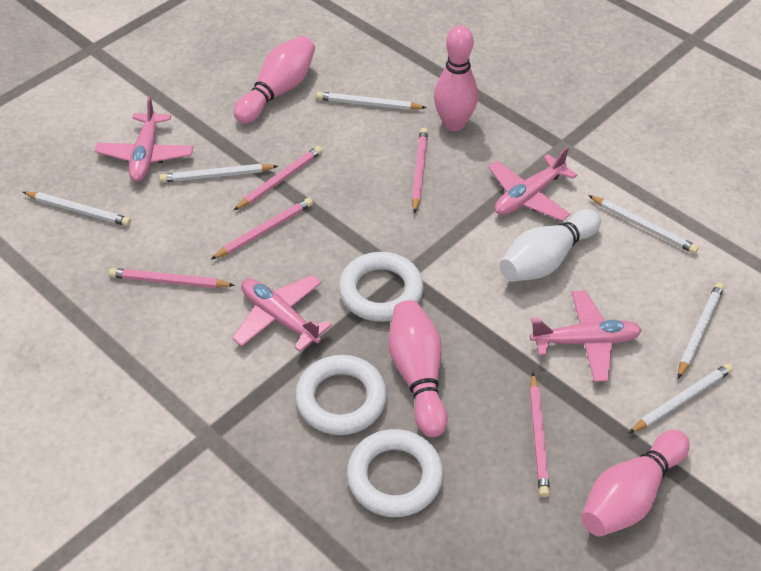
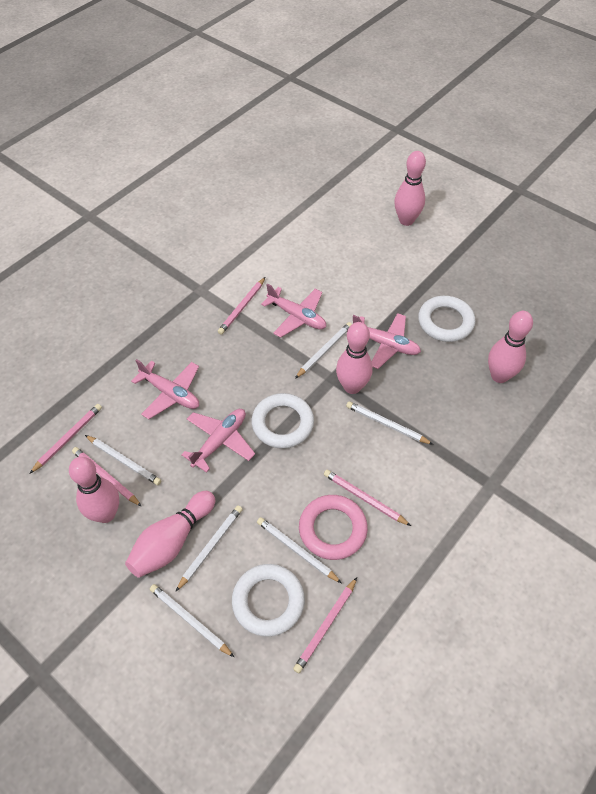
pink bowling pin: 4 -> 5
pink ring: 0 -> 1
white bowling pin: 1 -> 0

